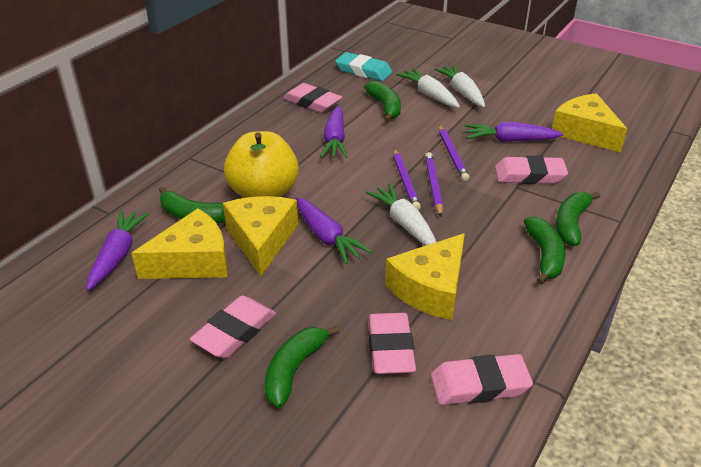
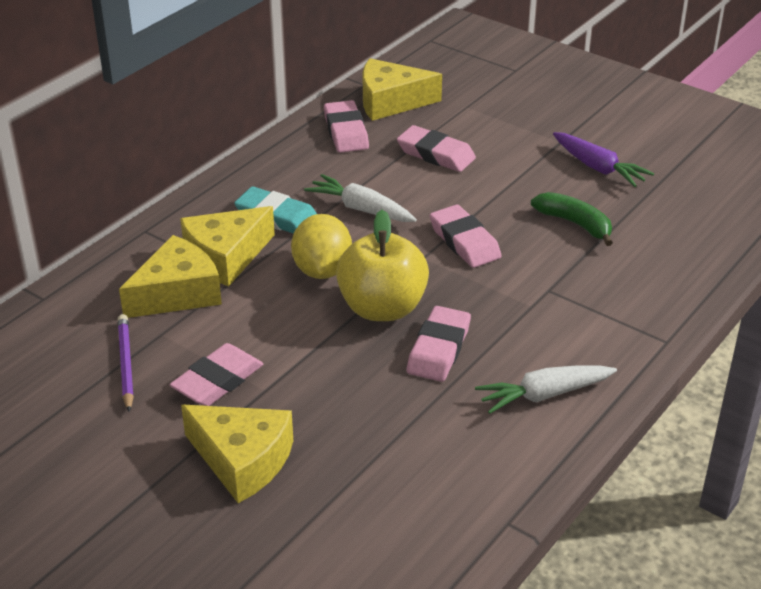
green banana: 5 -> 1
purple carrot: 4 -> 1
purple pencil: 3 -> 1
white carrot: 3 -> 2
yellow lemon: 0 -> 1

